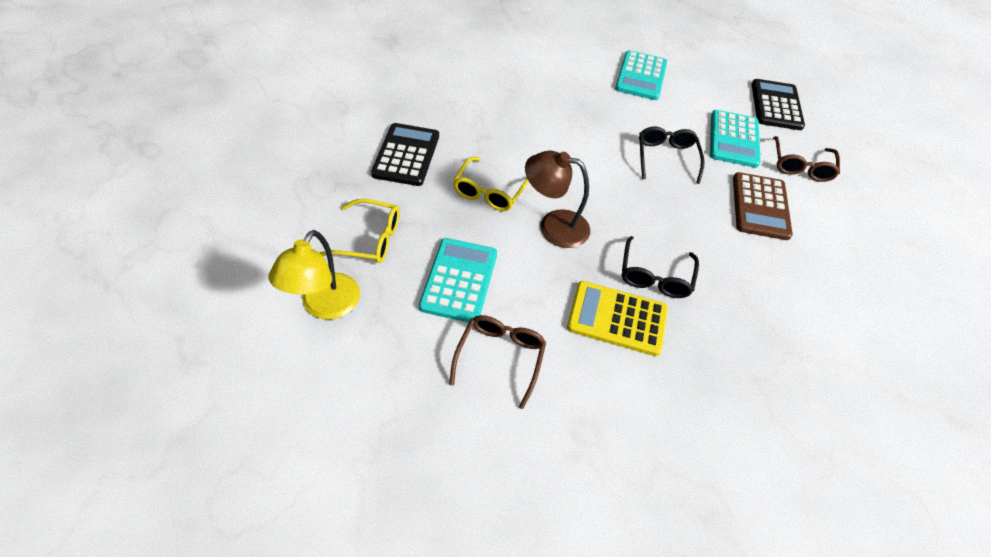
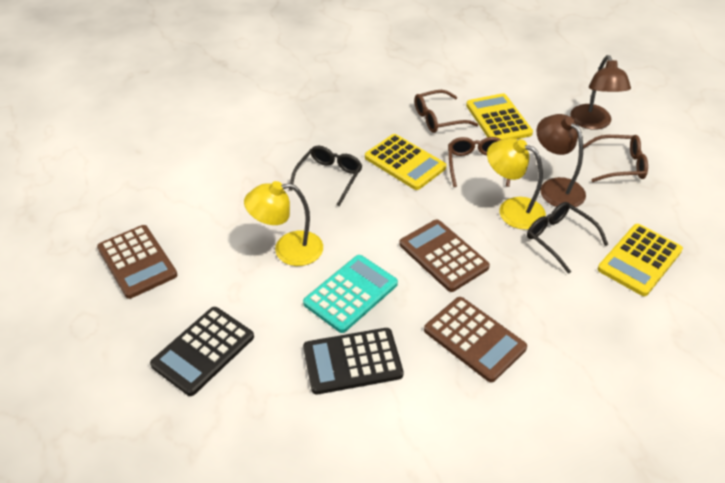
brown calculator: 1 -> 3
brown glasses: 2 -> 3
brown lamp: 1 -> 2
turquoise calculator: 3 -> 1
yellow calculator: 1 -> 3
yellow glasses: 2 -> 0
yellow lamp: 1 -> 2

